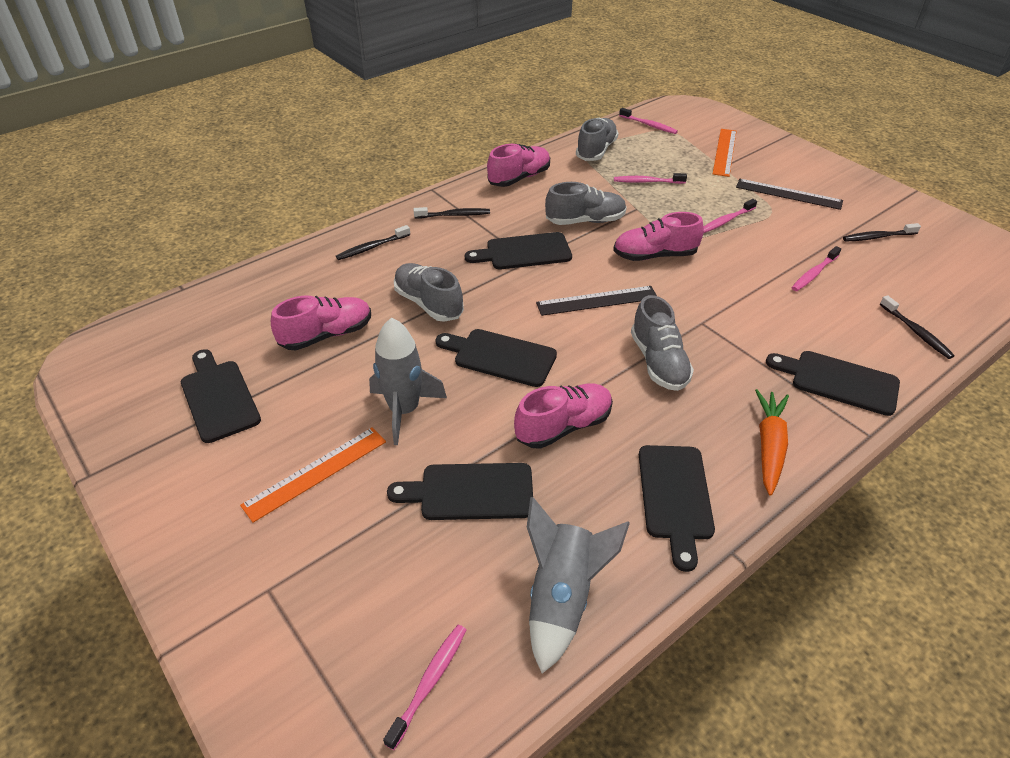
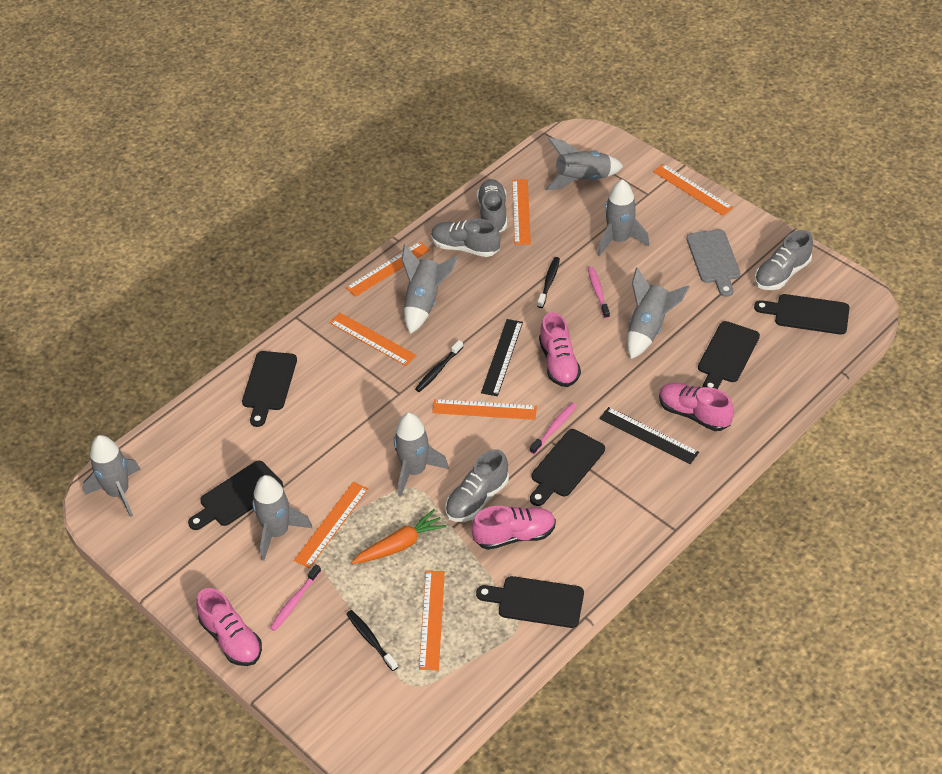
black toothbrush: 4 -> 3
grey cutting board: 0 -> 1
grey rocket: 2 -> 7
orange ruler: 2 -> 7
pink toothbrush: 5 -> 3

